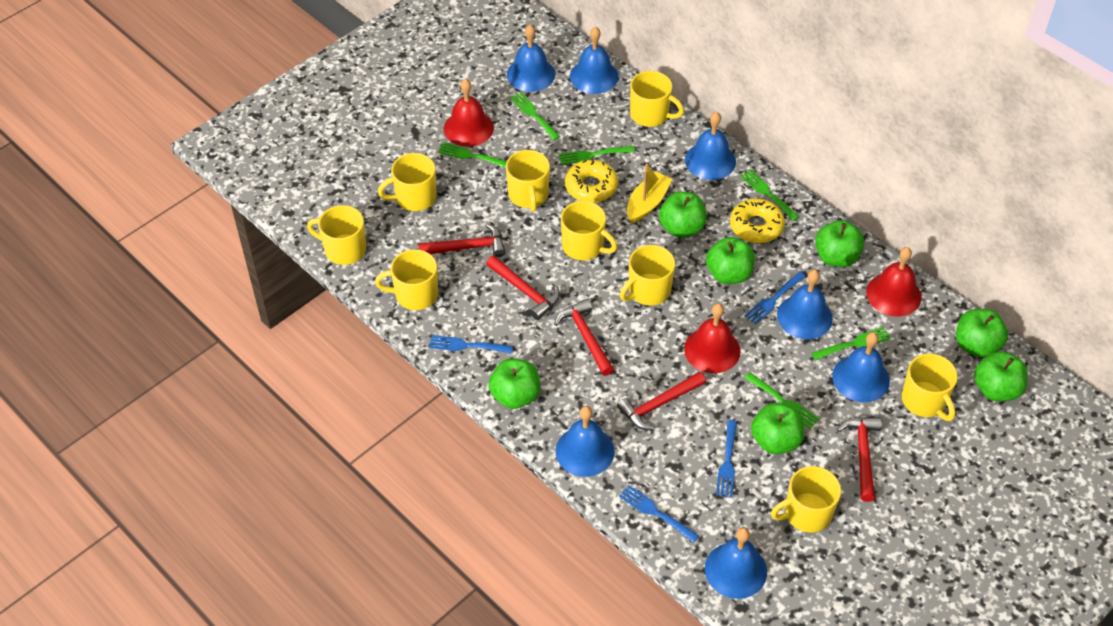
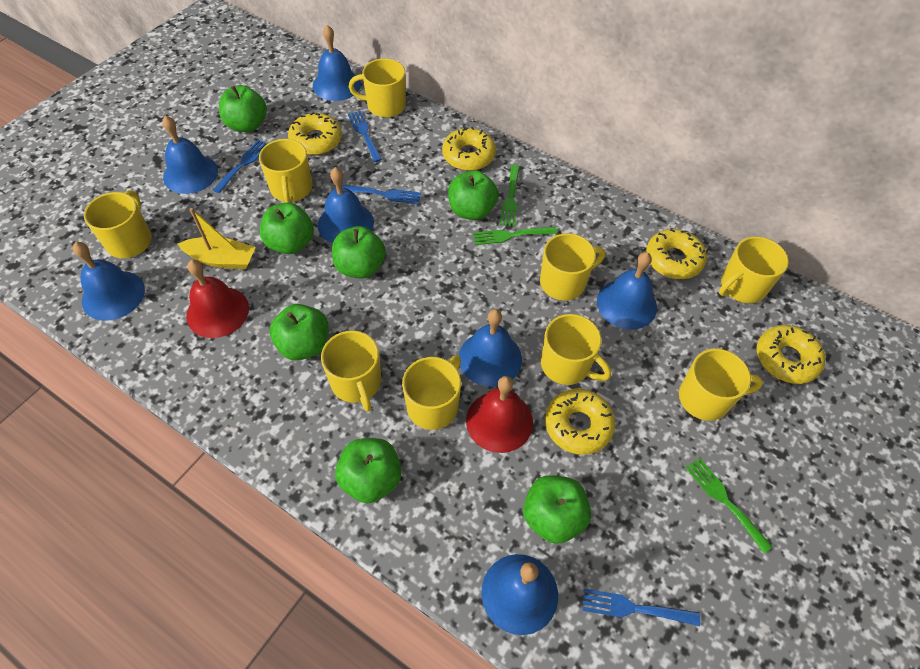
green fork: 6 -> 3
red bell: 3 -> 2
red hammer: 5 -> 0
yellow donut: 2 -> 5

